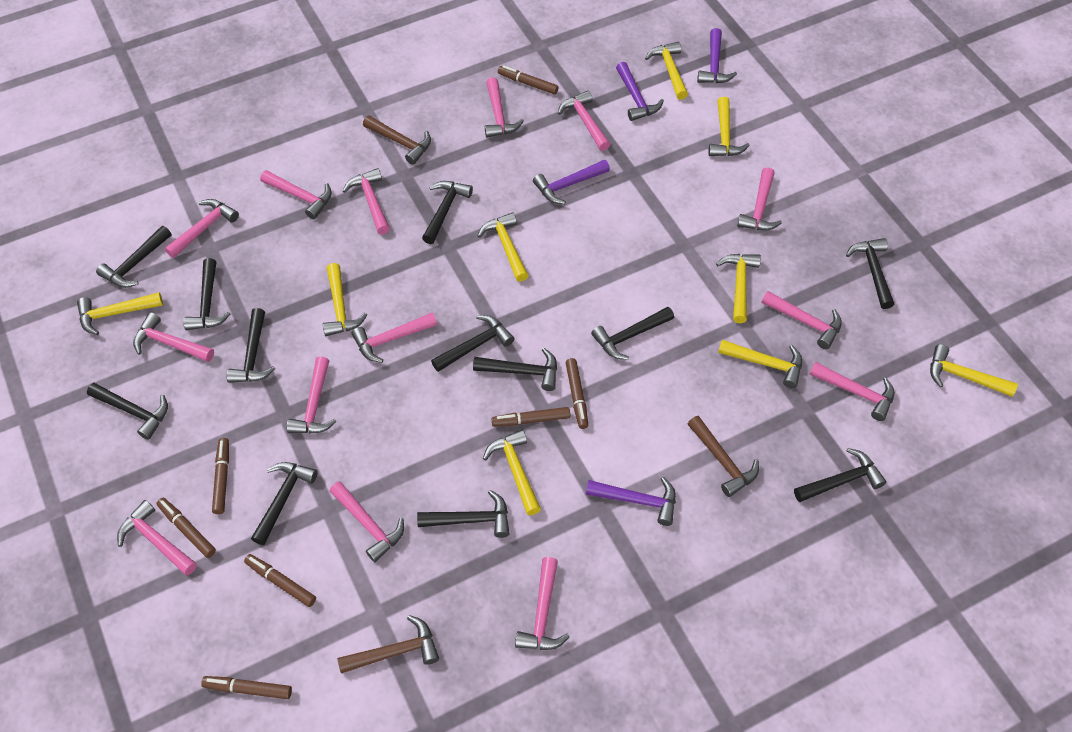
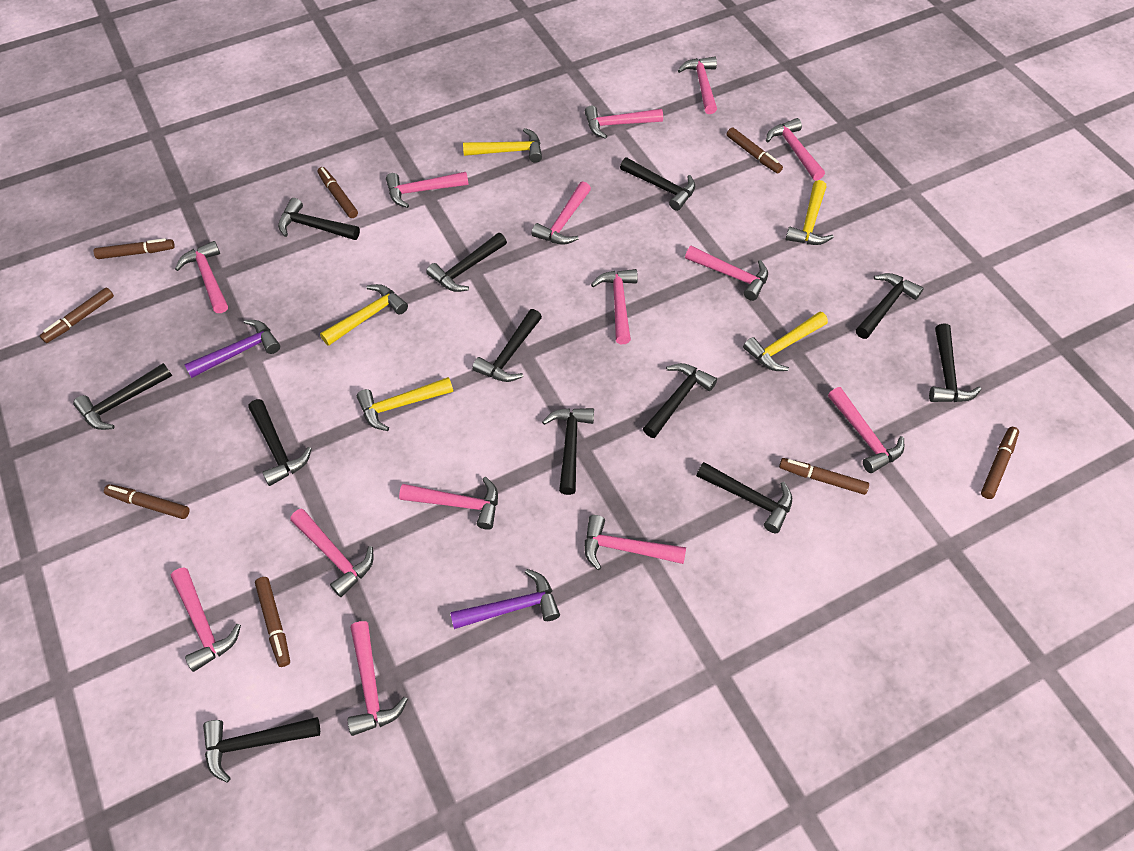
brown hammer: 3 -> 0
brown marker: 7 -> 8
purple hammer: 4 -> 2
yellow hammer: 9 -> 5

